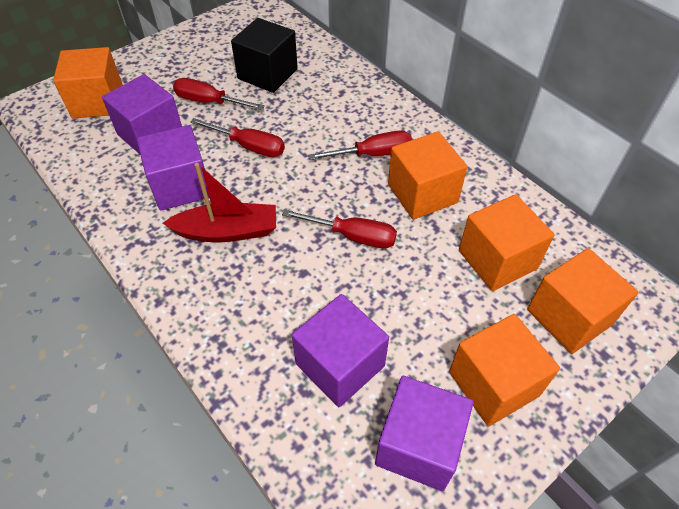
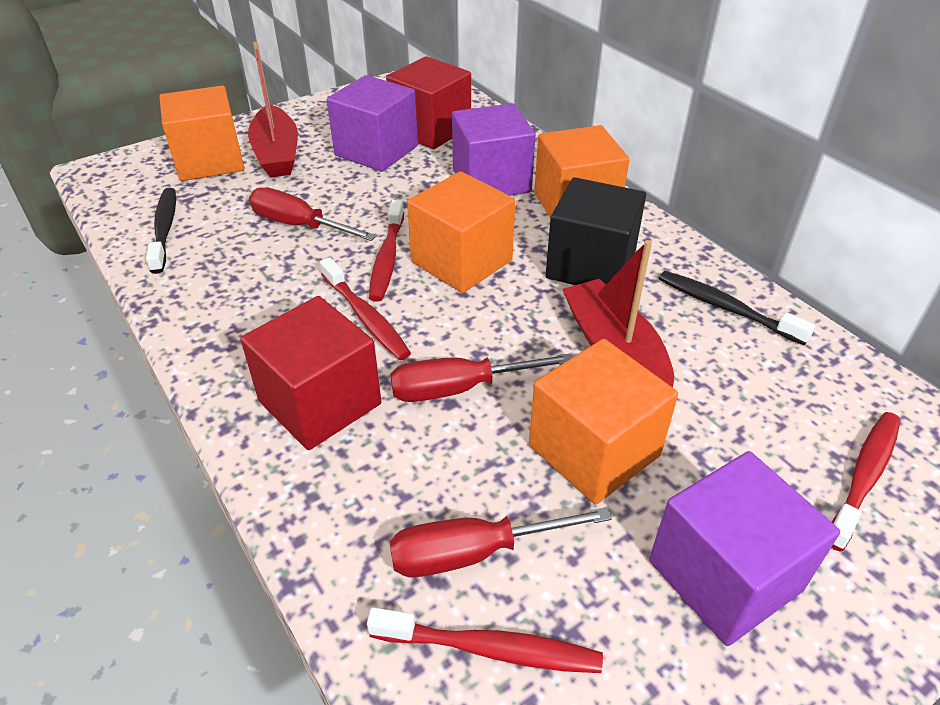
black toothbrush: 0 -> 2
orange cube: 5 -> 4
purple cube: 4 -> 3
red boat: 1 -> 2
red cube: 0 -> 2
red screwdriver: 4 -> 3
red toothbrush: 0 -> 4

